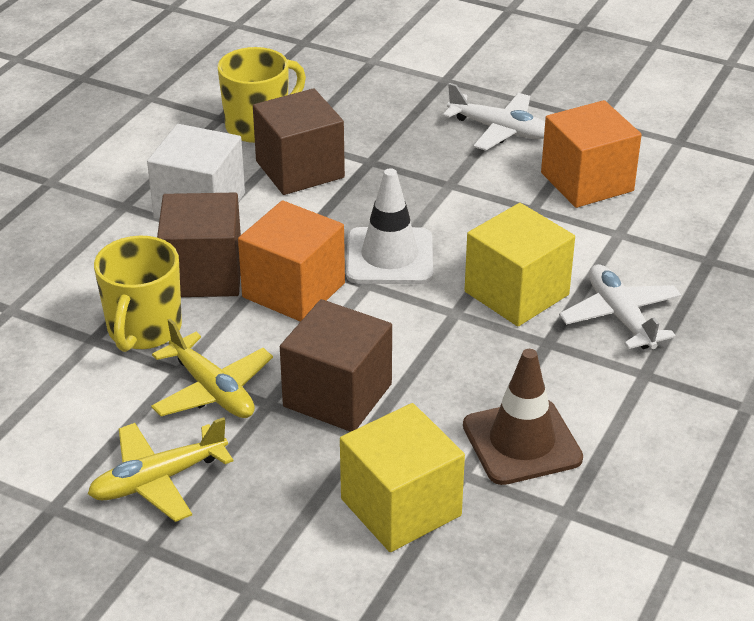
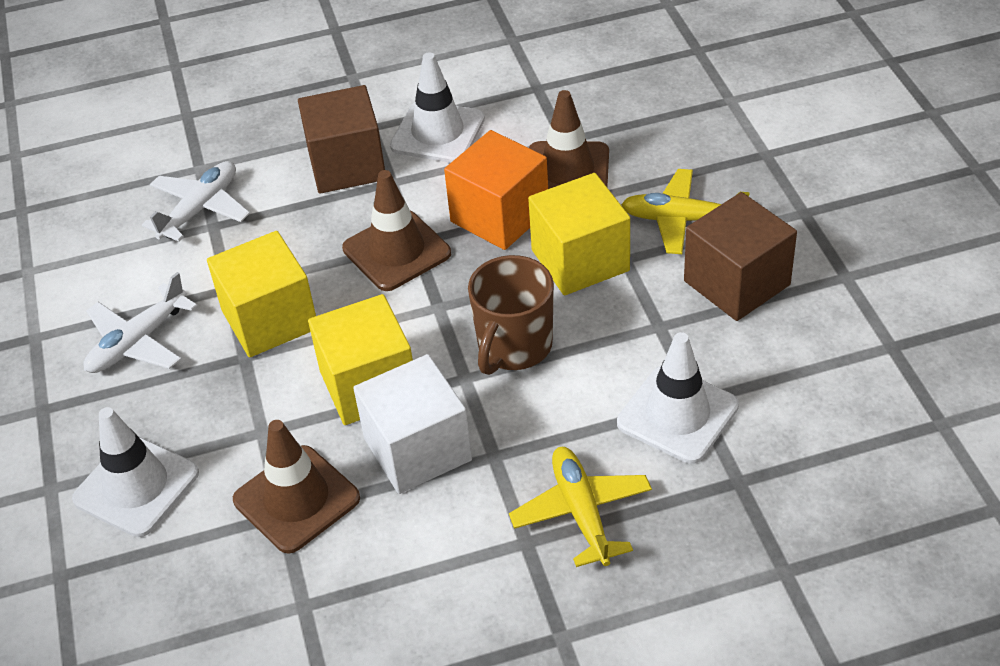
brown cube: 3 -> 2
brown mug: 0 -> 1
brown traffic cone: 1 -> 3
orange cube: 2 -> 1
white traffic cone: 1 -> 3
yellow cube: 2 -> 3
yellow mug: 2 -> 0

